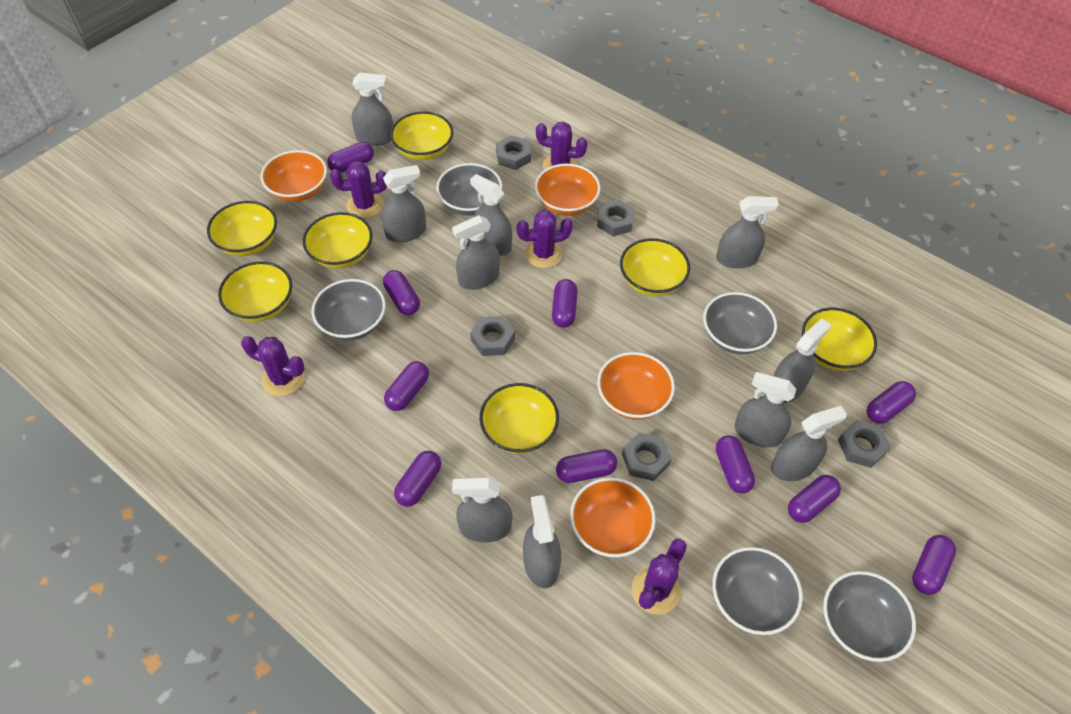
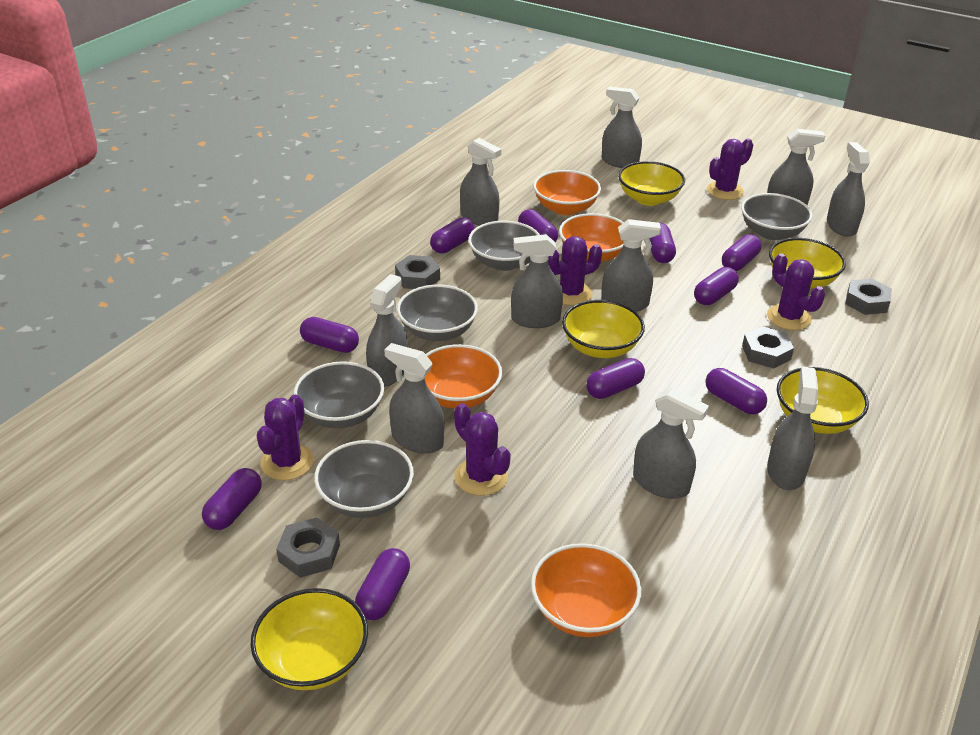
grey nut: 5 -> 4
yellow bowl: 7 -> 5

